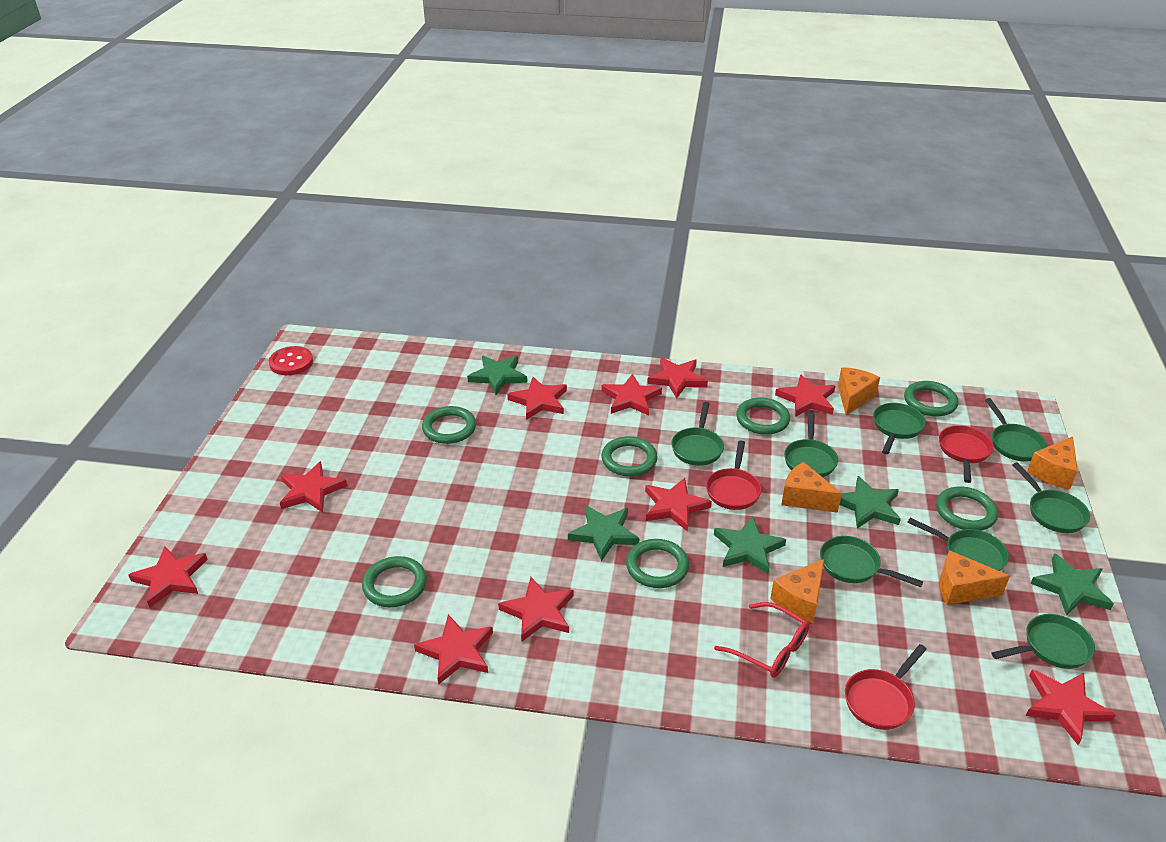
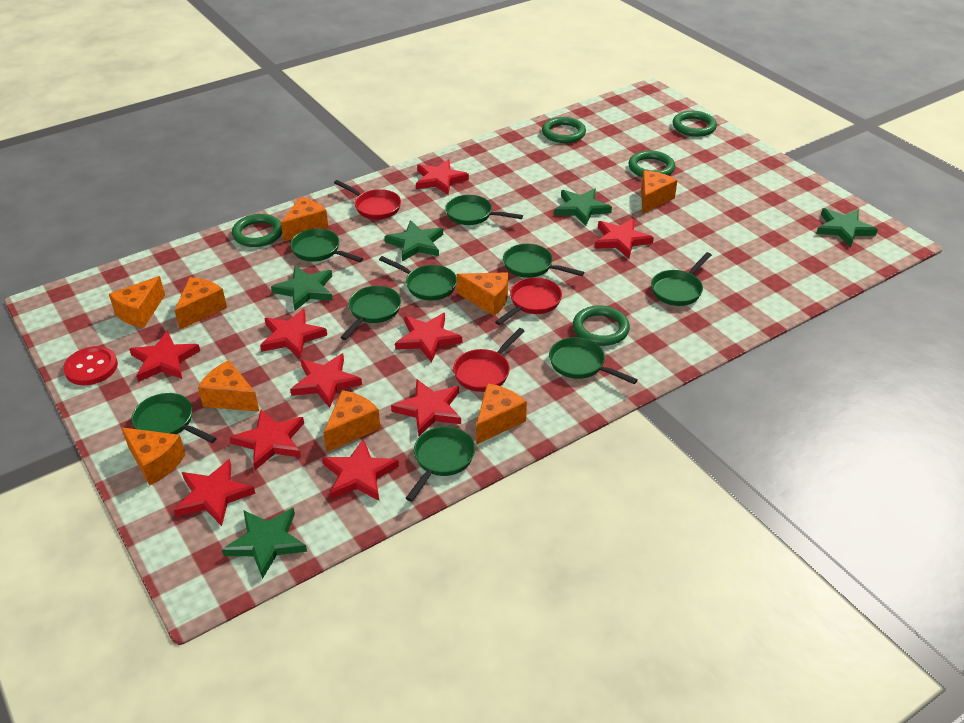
green pan: 8 -> 9
green ring: 7 -> 5
orange cheese: 5 -> 9
red glasses: 1 -> 0

